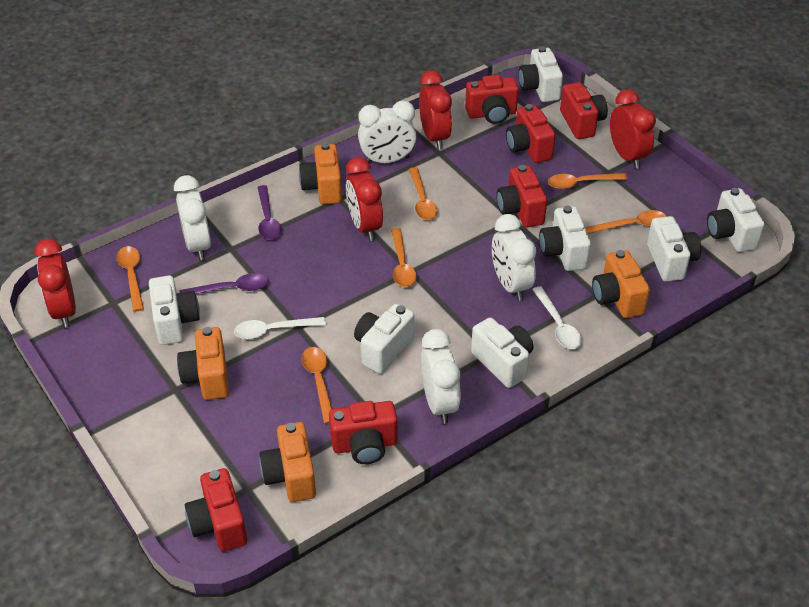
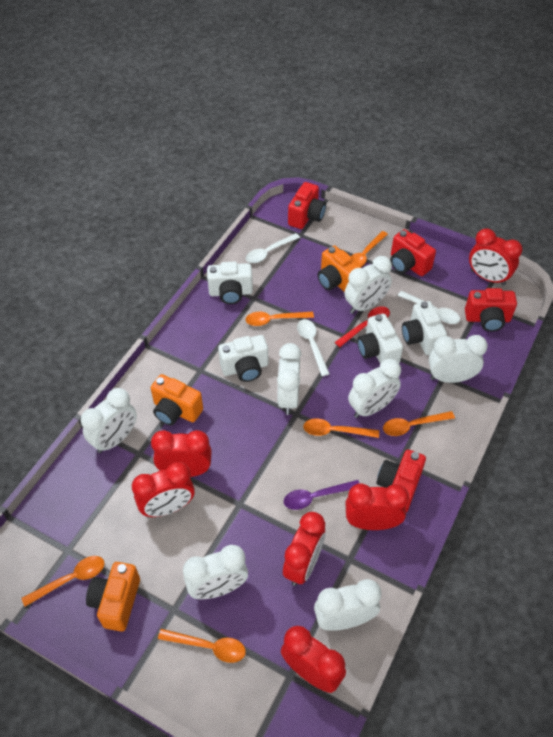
orange camera: 4 -> 3
purple spoon: 2 -> 1
red camera: 6 -> 4
red clock: 4 -> 6
red spoon: 0 -> 1
white camera: 7 -> 4
white clock: 4 -> 7
white spoon: 2 -> 3

